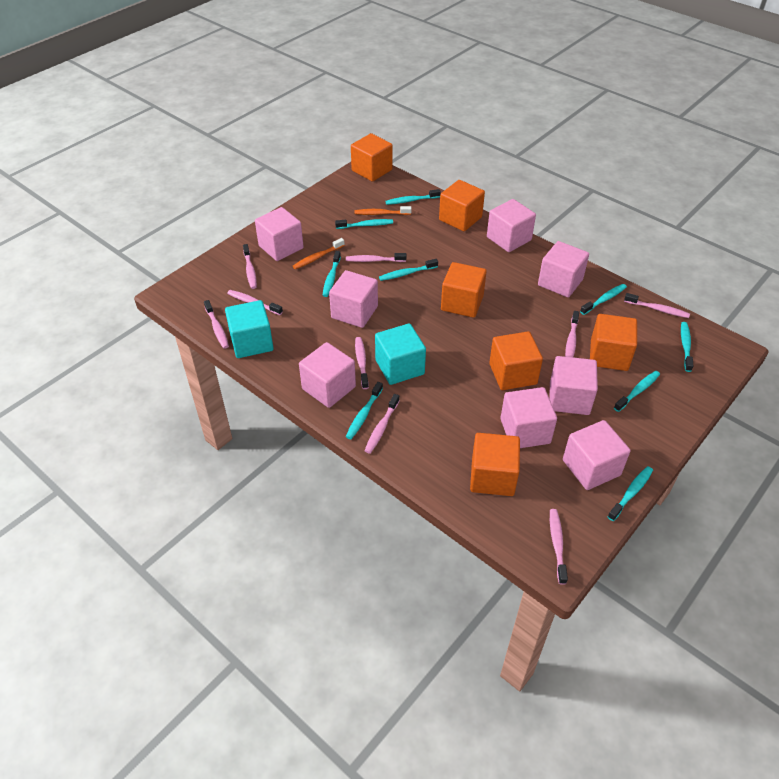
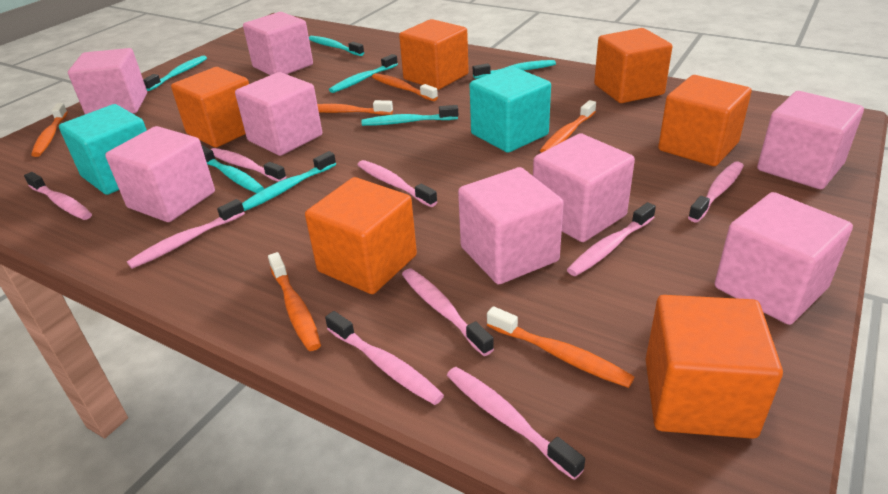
orange toothbrush: 2 -> 6
turquoise toothbrush: 9 -> 7

